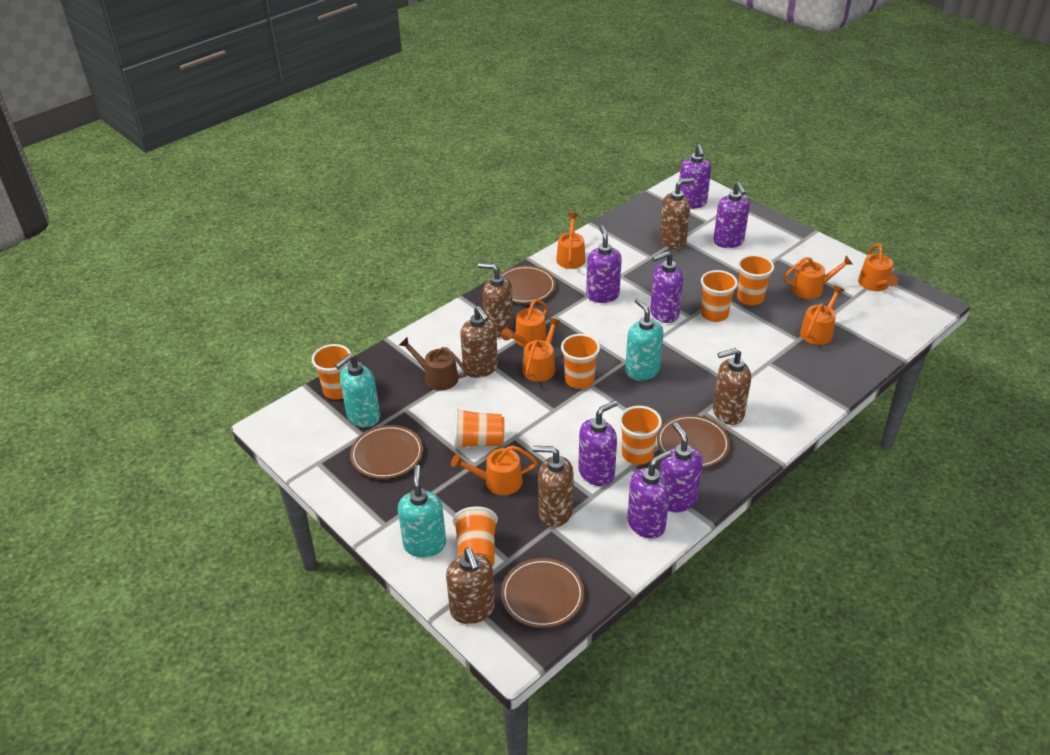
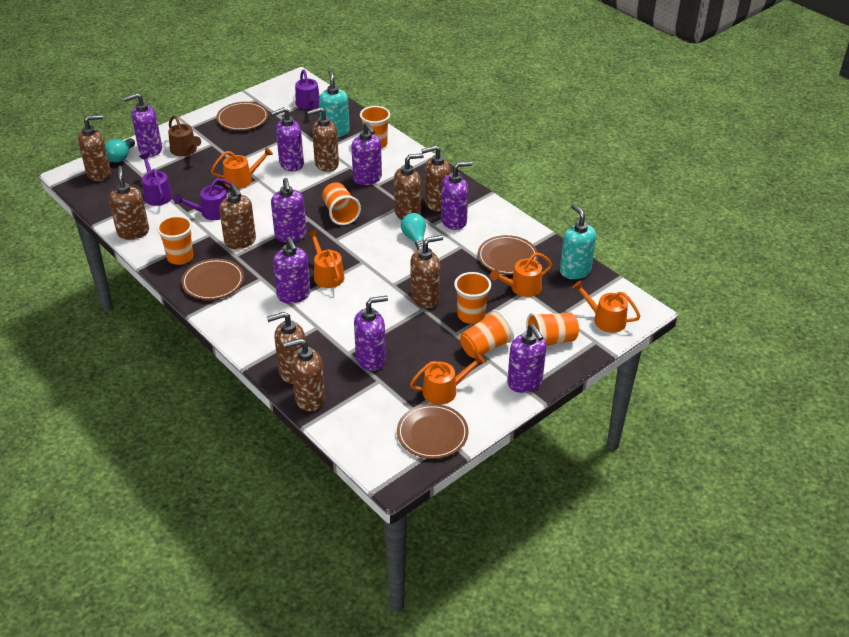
brown soap dispenser: 6 -> 9
orange cup: 7 -> 6
orange watering can: 7 -> 5
purple soap dispenser: 7 -> 8
purple watering can: 0 -> 3
turquoise light bulb: 0 -> 2
turquoise soap dispenser: 3 -> 2

